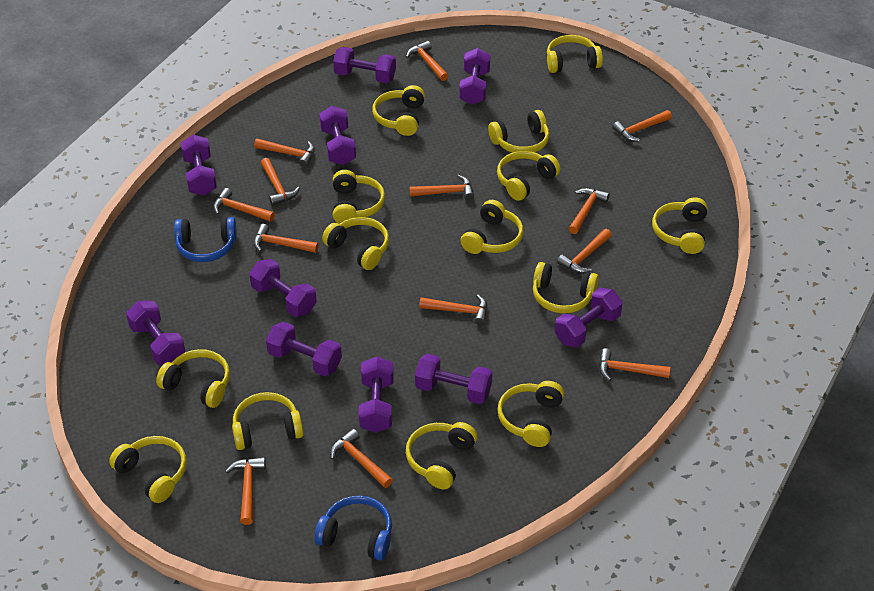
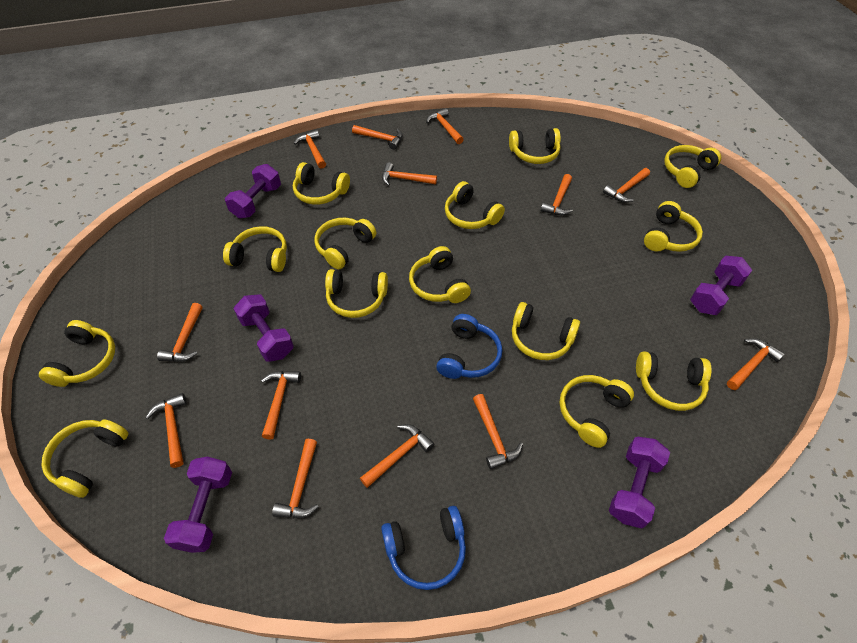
purple dumbbell: 10 -> 5

